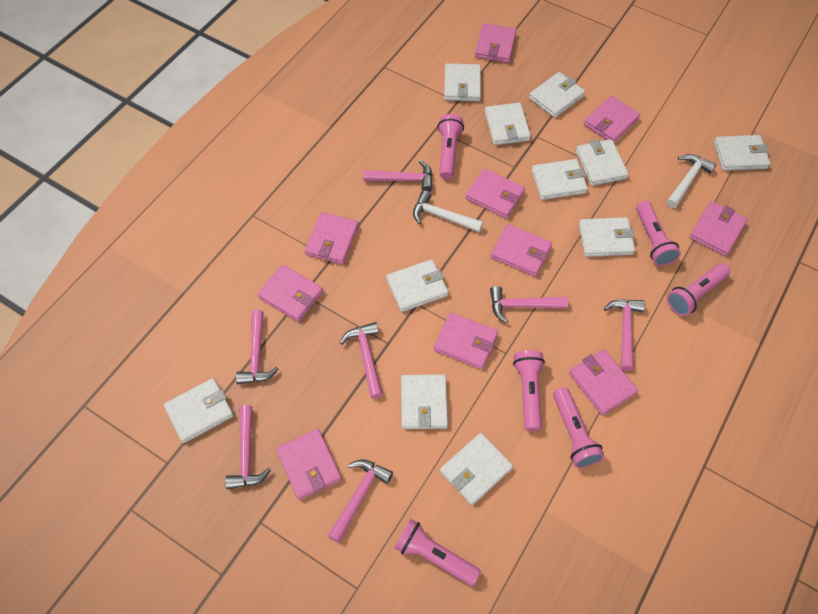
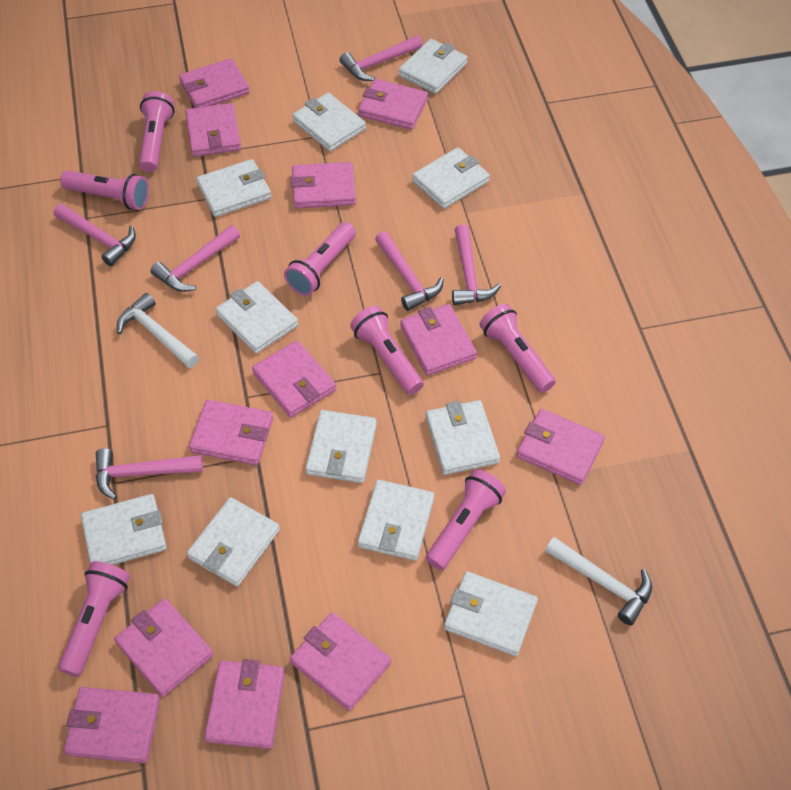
pink flashlight: 6 -> 7
pink hammer: 7 -> 6
pink wallet: 10 -> 12

